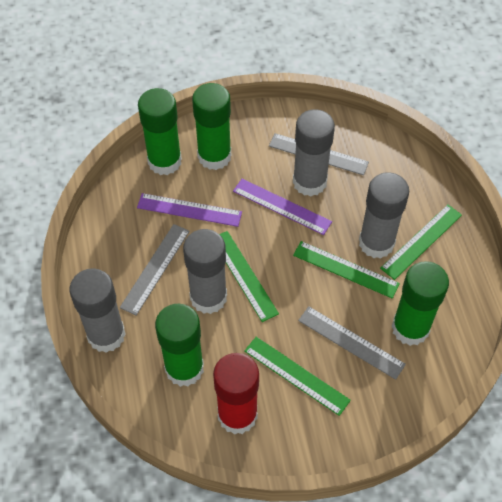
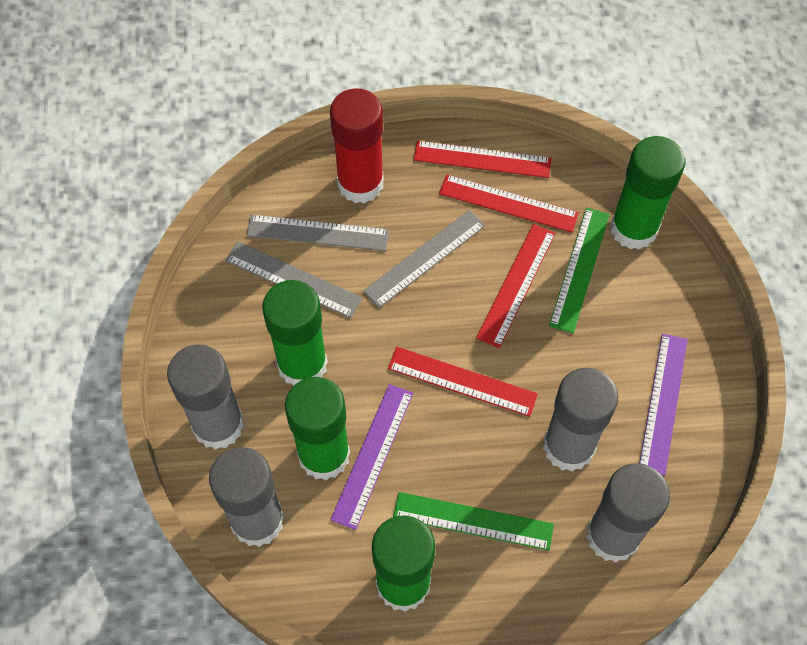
green ruler: 4 -> 2
red ruler: 0 -> 4

